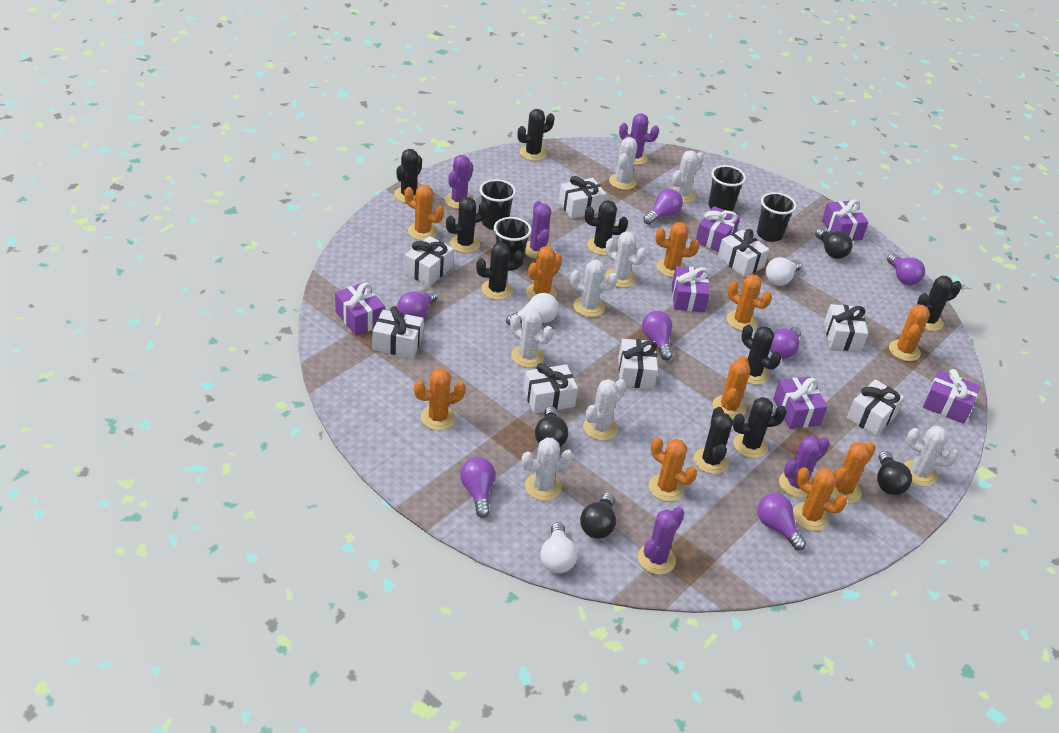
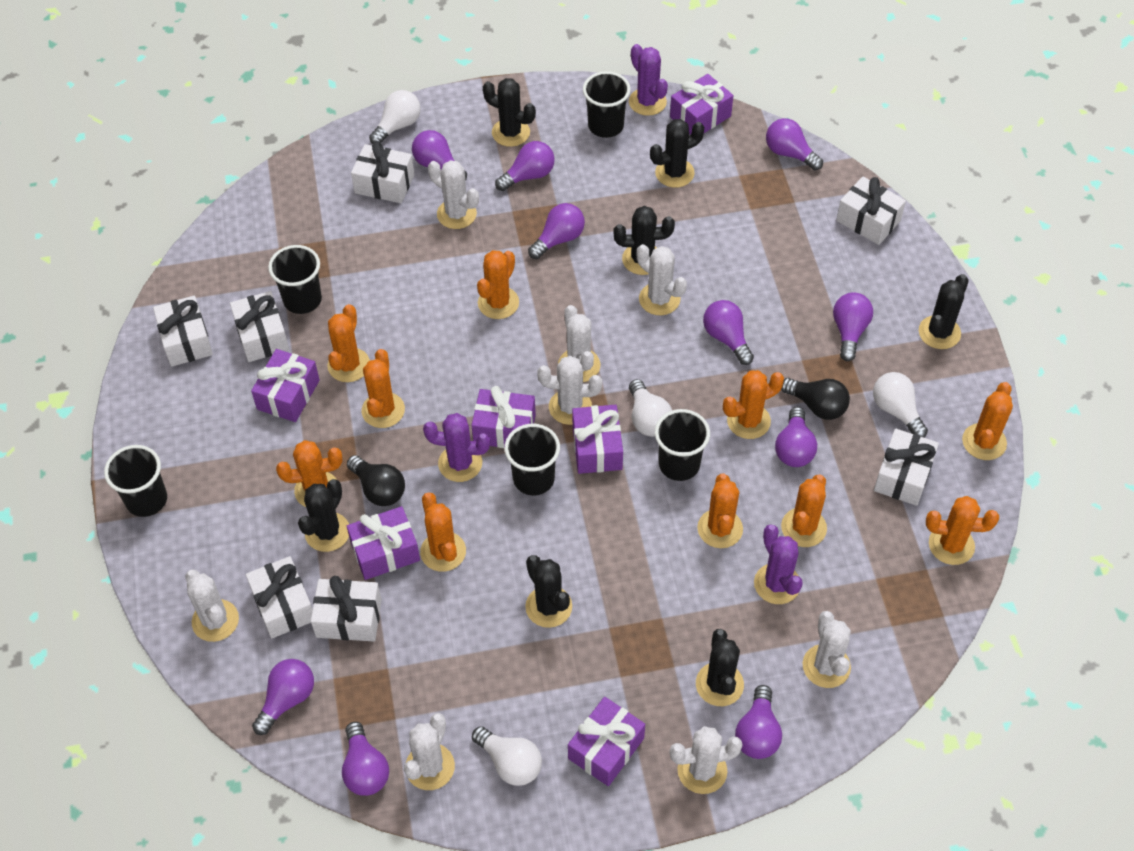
black cactus: 9 -> 7
black cup: 4 -> 5
black light bulb: 4 -> 2
purple cactus: 5 -> 3
purple light bulb: 7 -> 10
white gift: 8 -> 7
white light bulb: 3 -> 4

